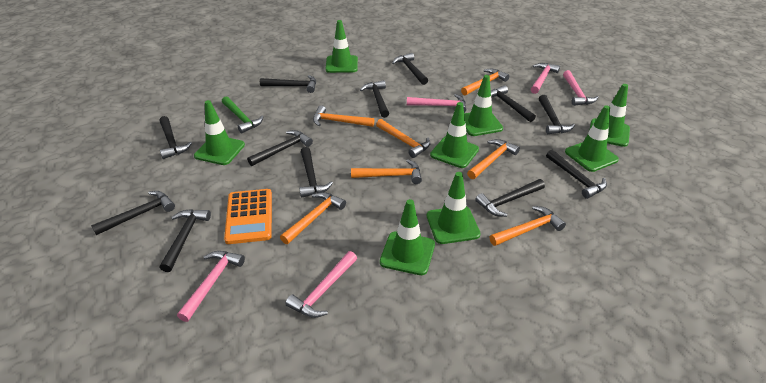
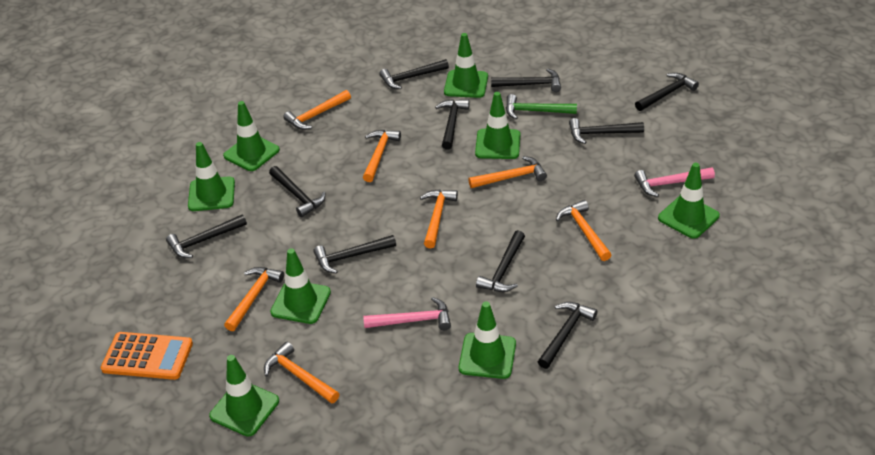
black hammer: 12 -> 10
pink hammer: 5 -> 2

